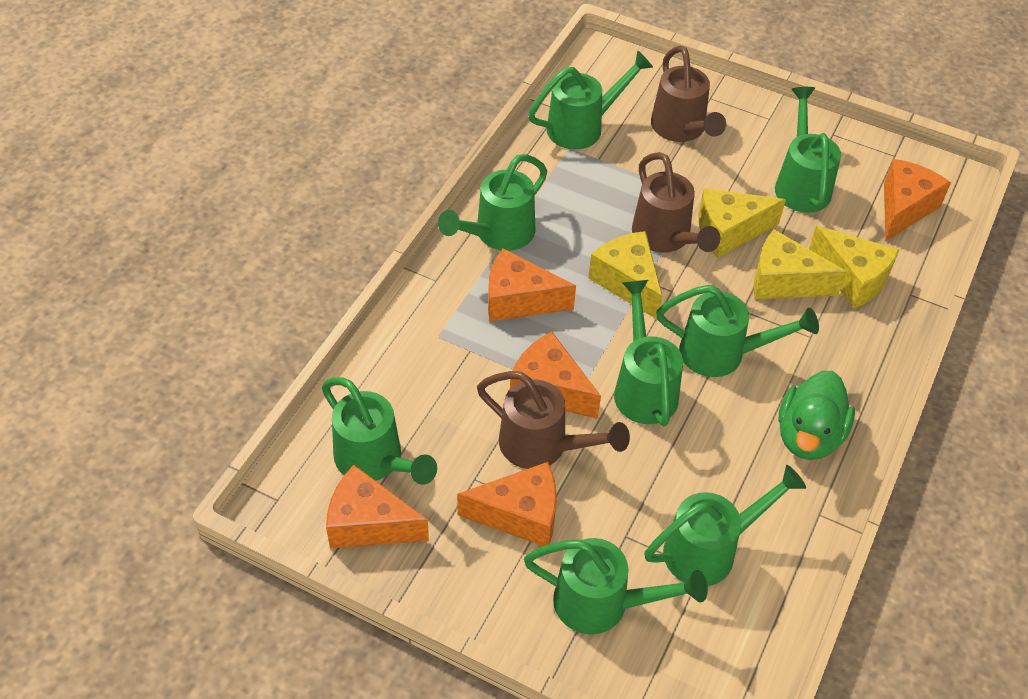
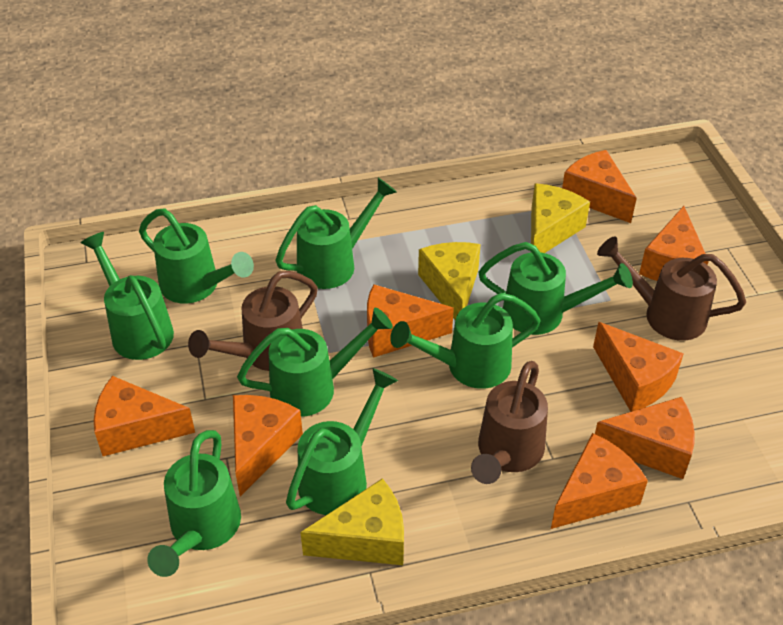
green duck: 1 -> 0
orange cheese: 5 -> 8
yellow cheese: 4 -> 3

